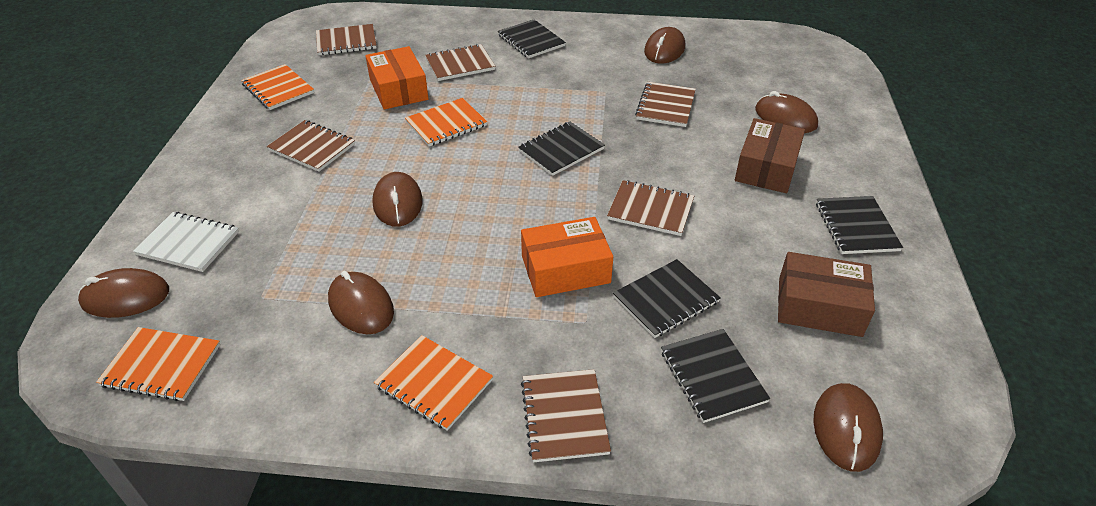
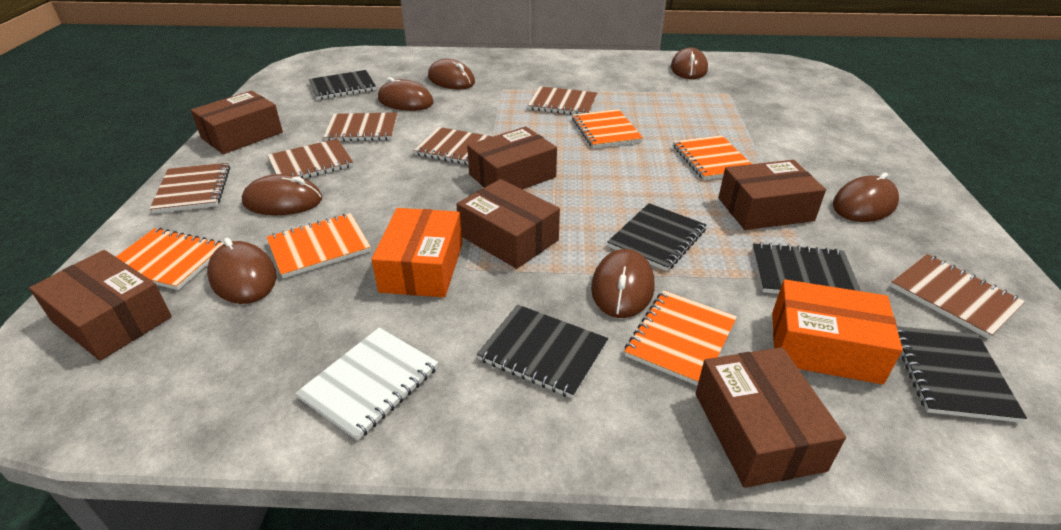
brown box: 2 -> 6
brown mouse: 6 -> 7
orange notebook: 4 -> 5

